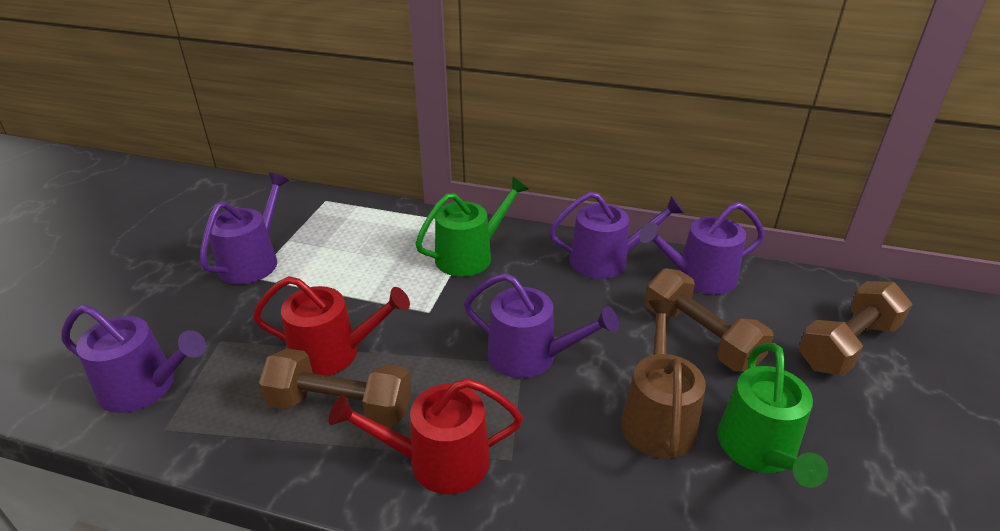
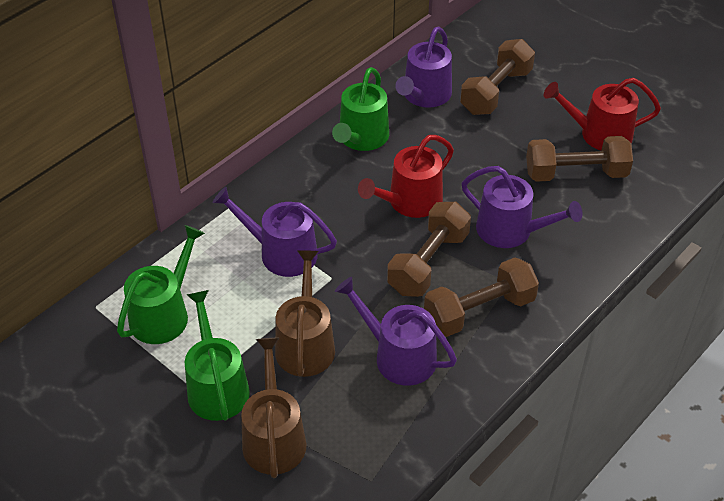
brown dumbbell: 3 -> 4
brown watering can: 1 -> 2
green watering can: 2 -> 3
purple watering can: 5 -> 4

